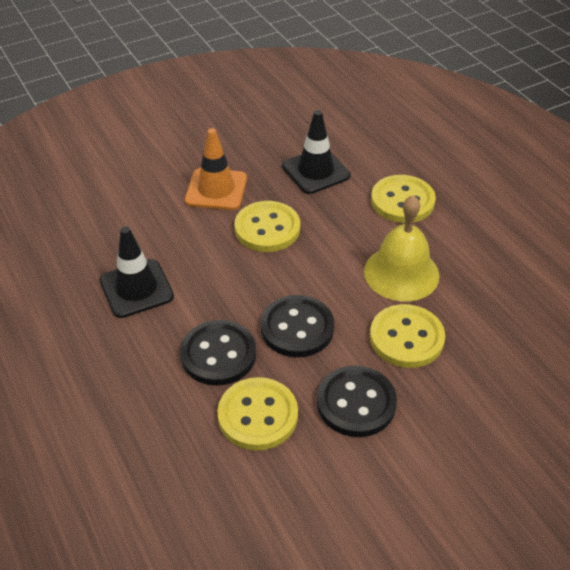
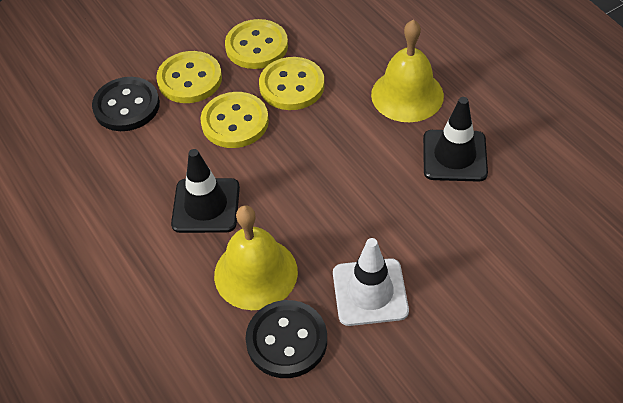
black button: 3 -> 2
orange traffic cone: 1 -> 0
white traffic cone: 0 -> 1
yellow bell: 1 -> 2

